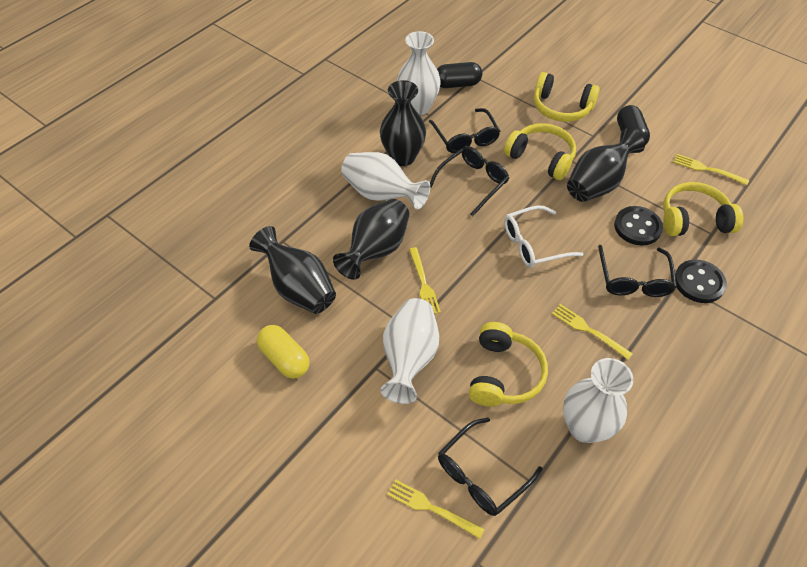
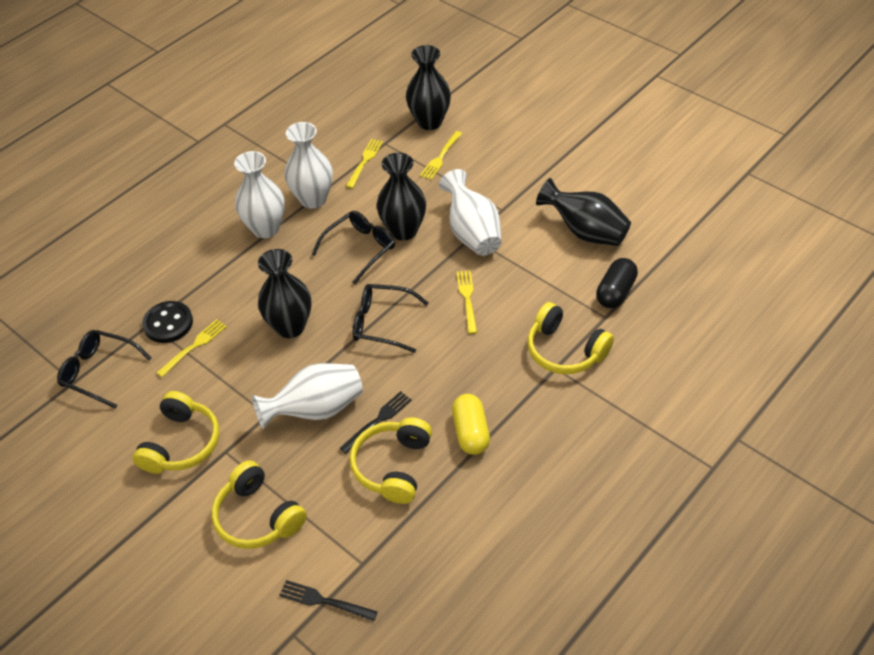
black button: 2 -> 1
black capsule: 2 -> 1
black fork: 0 -> 2
black glasses: 4 -> 3
white glasses: 1 -> 0

